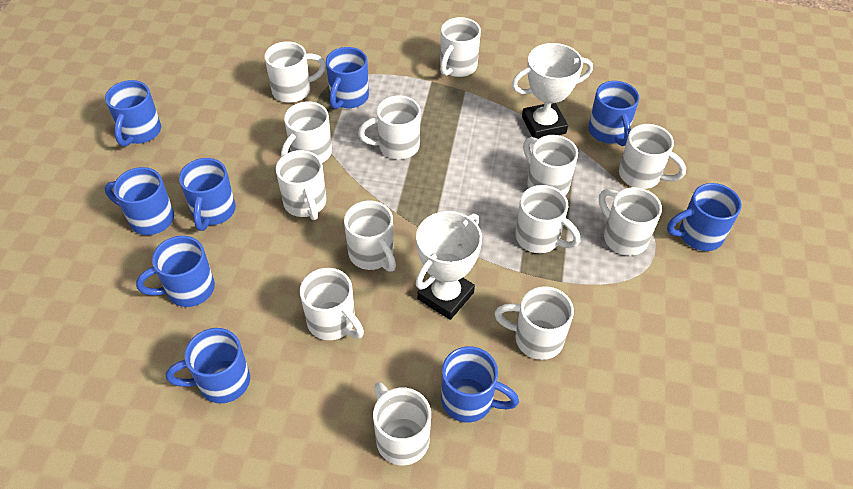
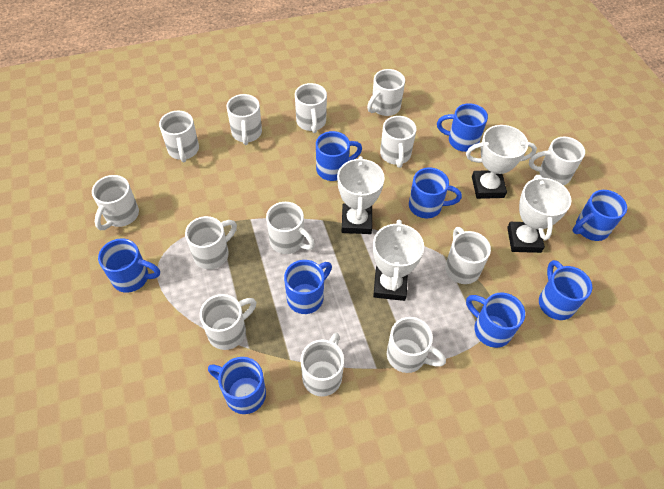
white trophy: 2 -> 4

